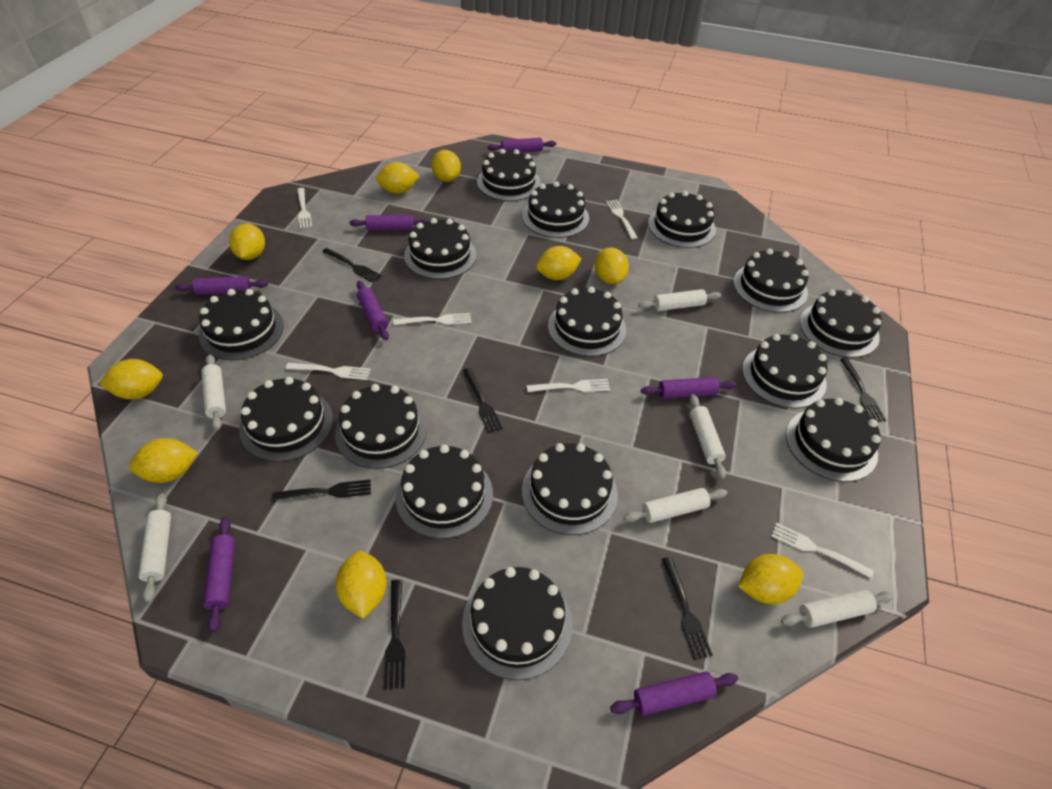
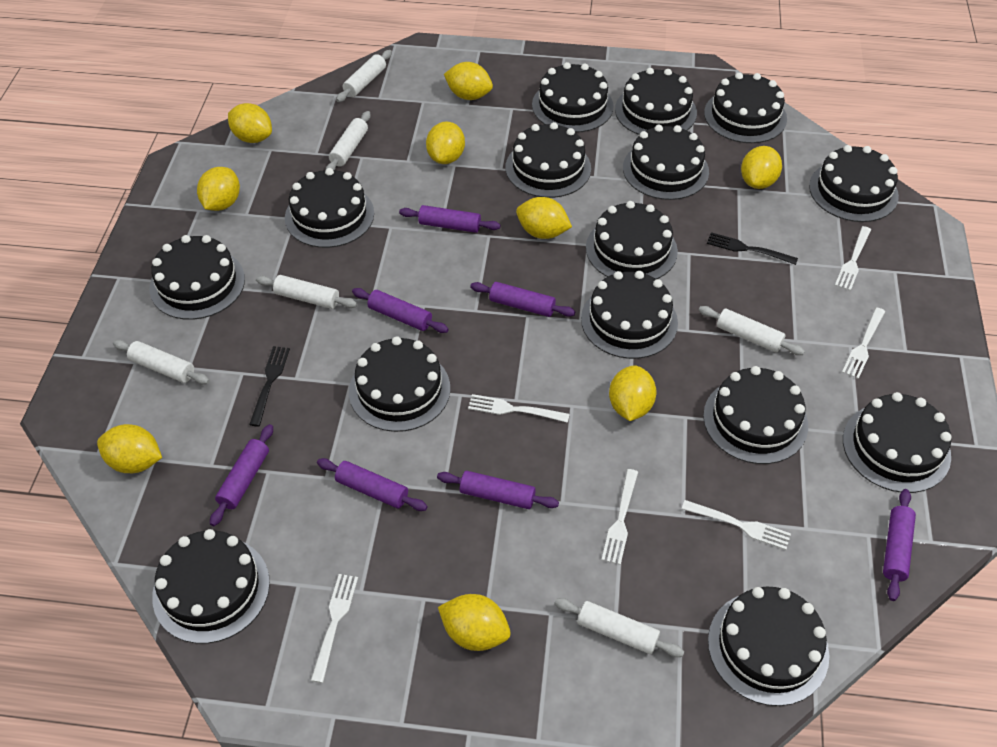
black fork: 6 -> 2

